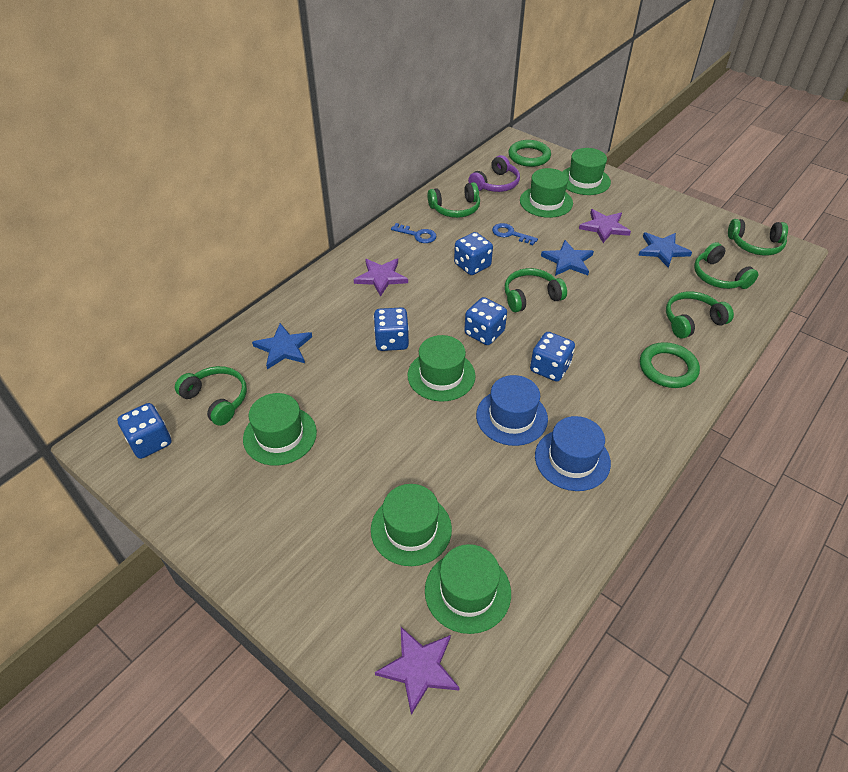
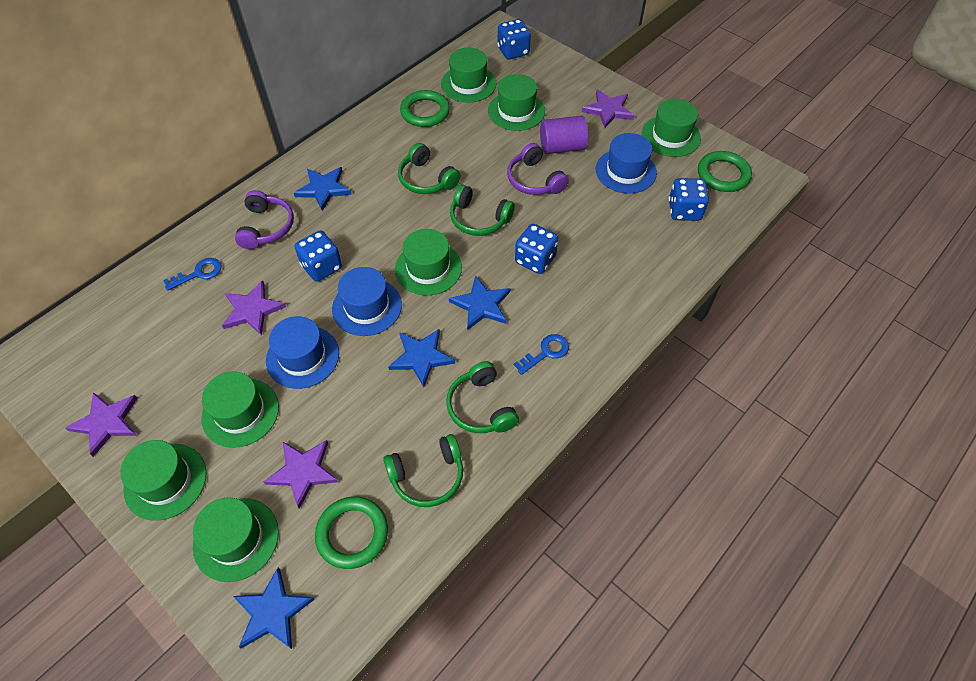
blue dice: 5 -> 4
blue hat: 2 -> 3
blue star: 3 -> 4
green hat: 6 -> 7
green headphones: 6 -> 4
green ring: 2 -> 3
purple cylinder: 0 -> 1
purple headphones: 1 -> 2
purple star: 3 -> 4

